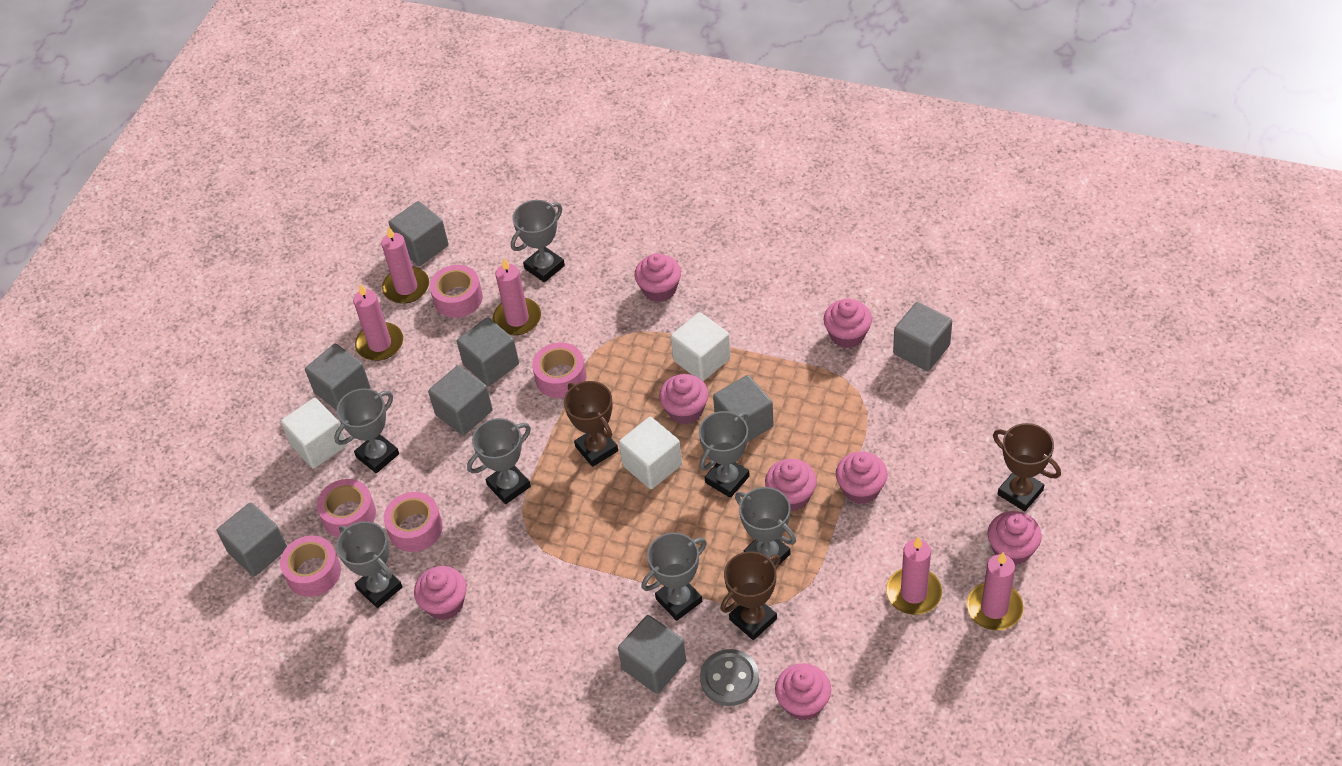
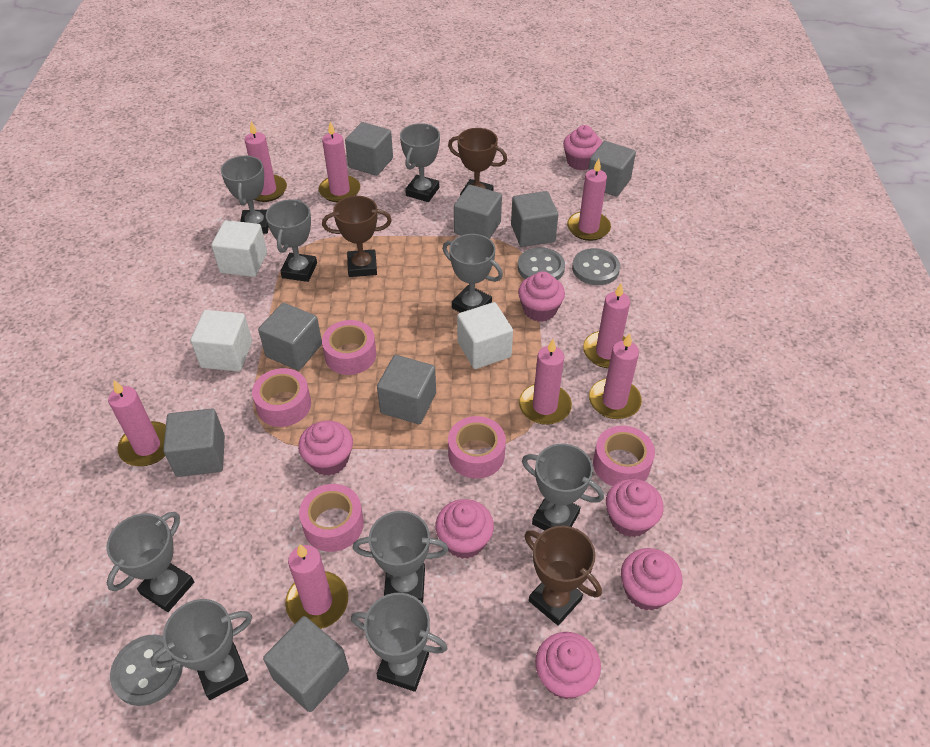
grey button: 1 -> 3
grey trophy: 7 -> 9
pink candle: 5 -> 8
pink cupcake: 8 -> 7

